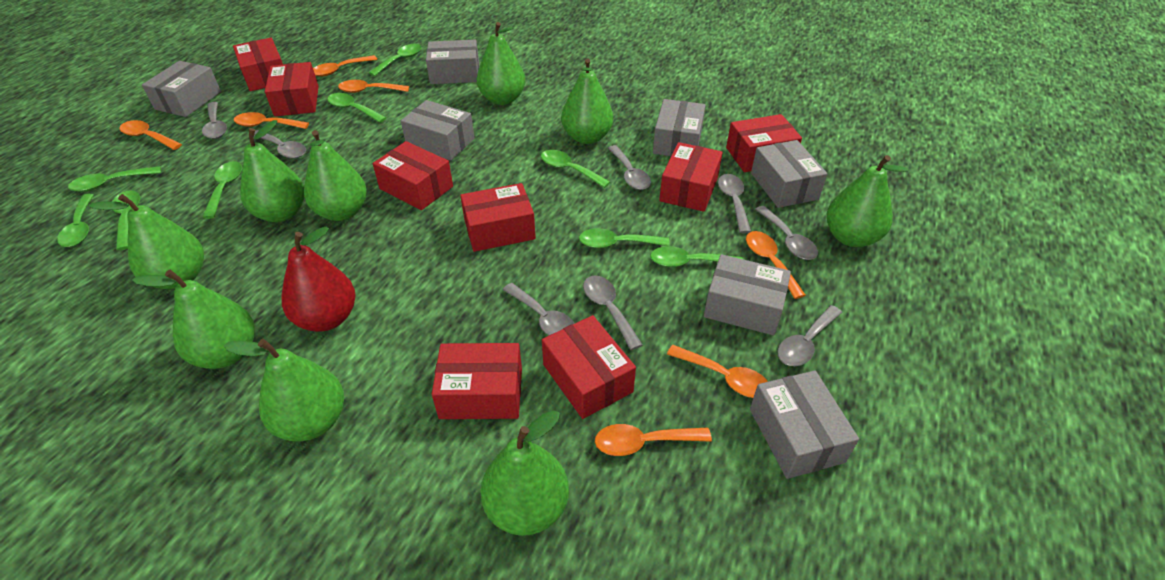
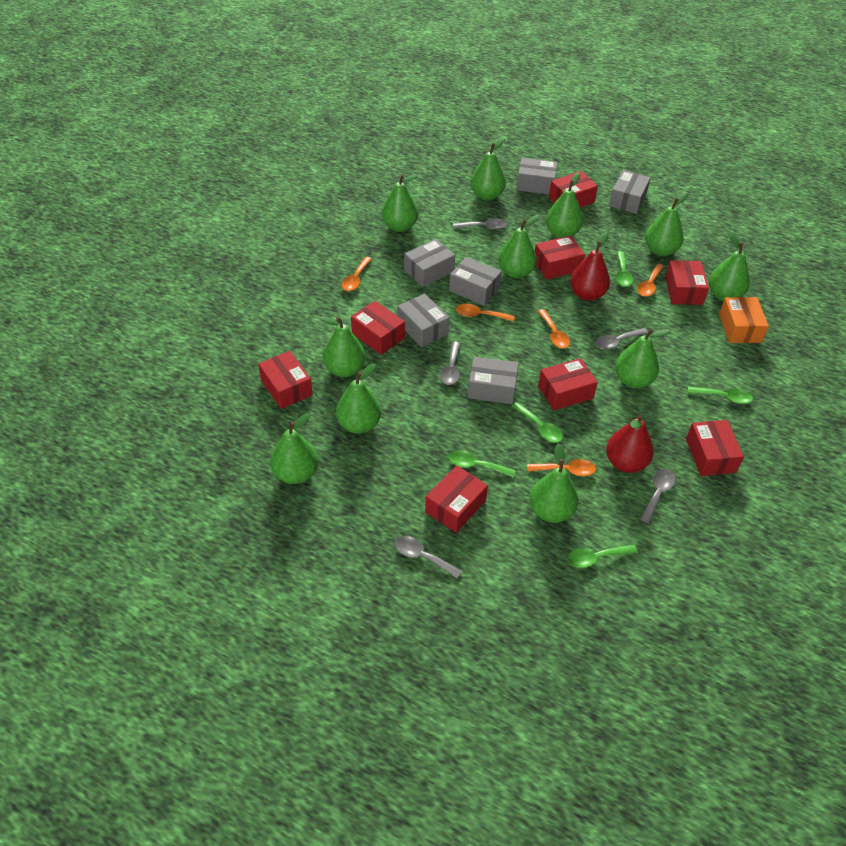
green pear: 9 -> 11
green spoon: 9 -> 5
grey box: 7 -> 6
grey spoon: 8 -> 5
orange box: 0 -> 1
orange spoon: 7 -> 5
red pear: 1 -> 2

